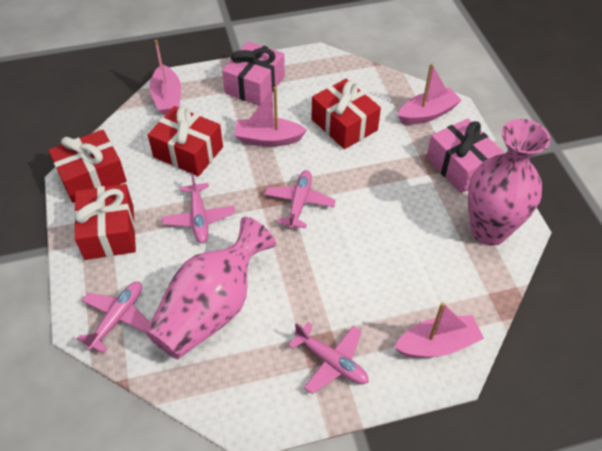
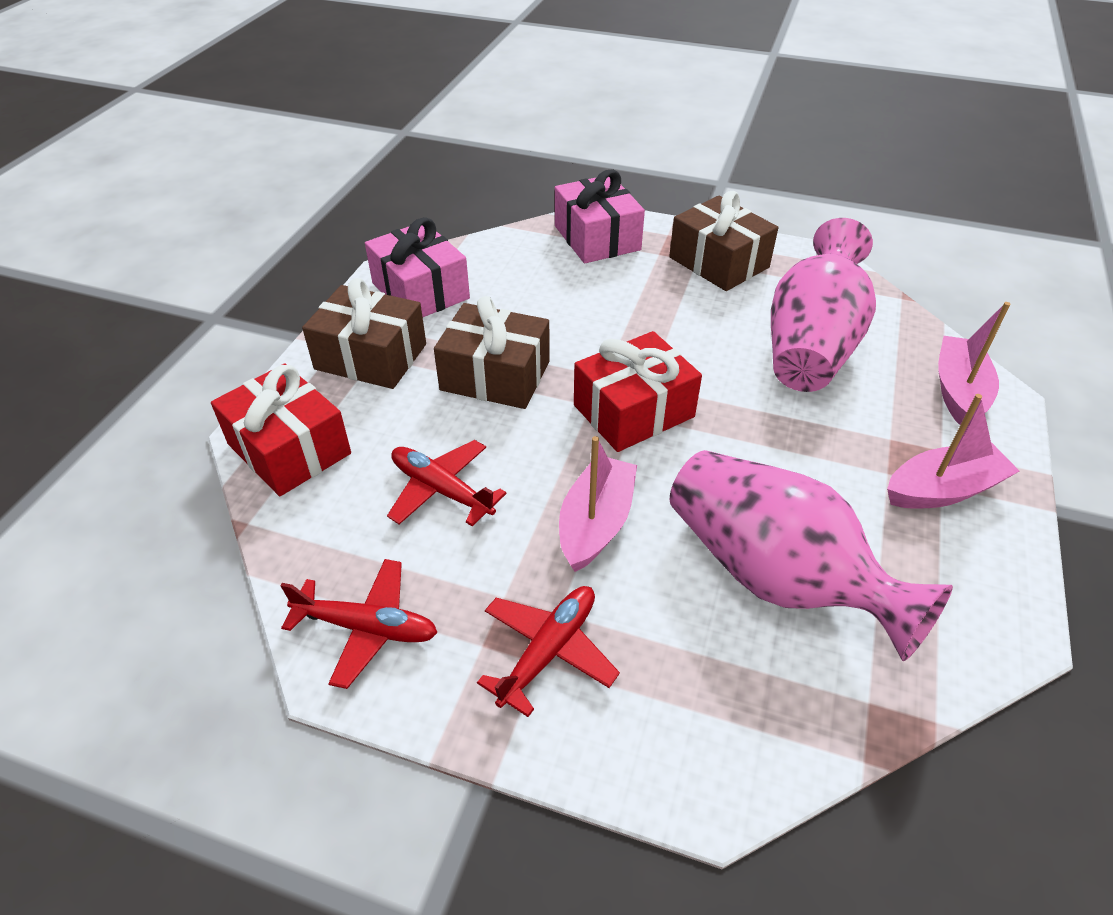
brown gift: 0 -> 3
pink boat: 4 -> 3
pink plane: 4 -> 0
red gift: 4 -> 2
red plane: 0 -> 3

